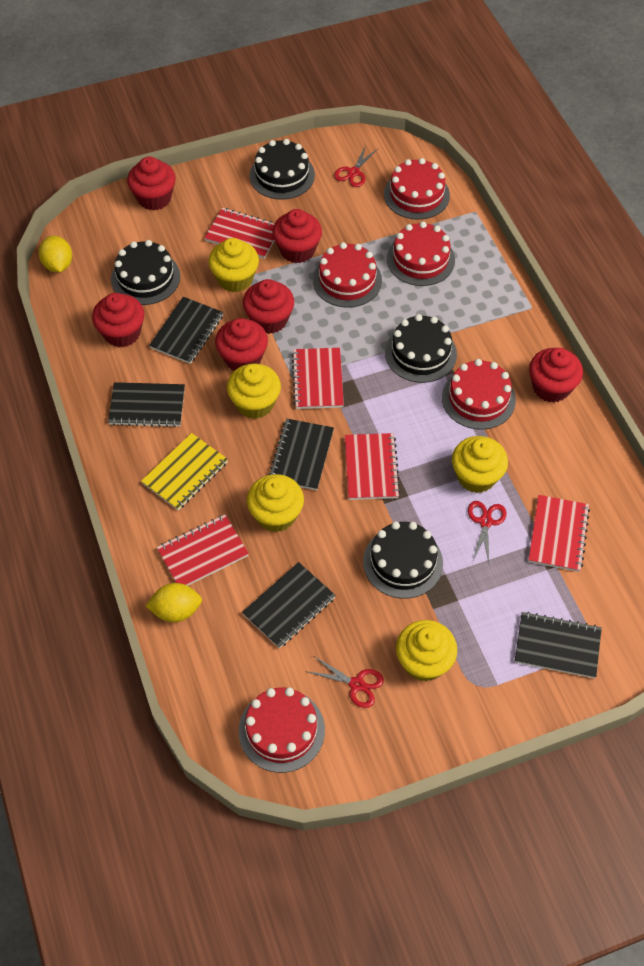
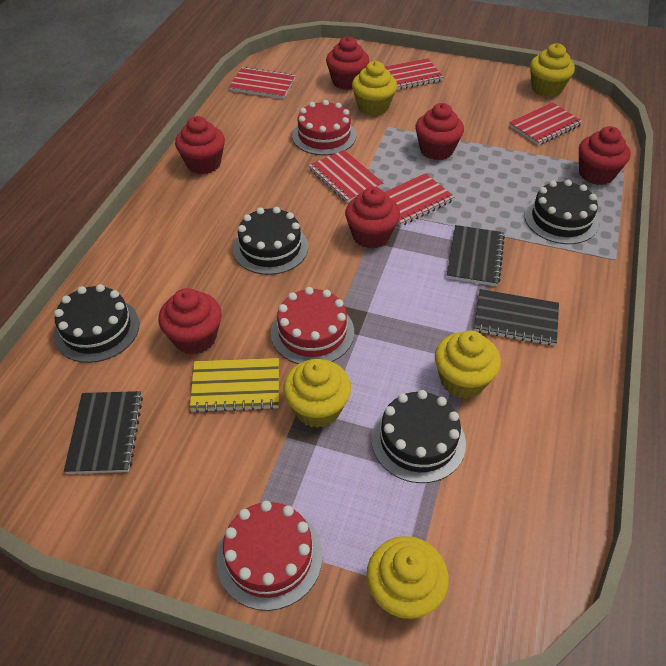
black notebook: 5 -> 3
red cake: 5 -> 3
red scissors: 3 -> 0
yellow lemon: 2 -> 0

